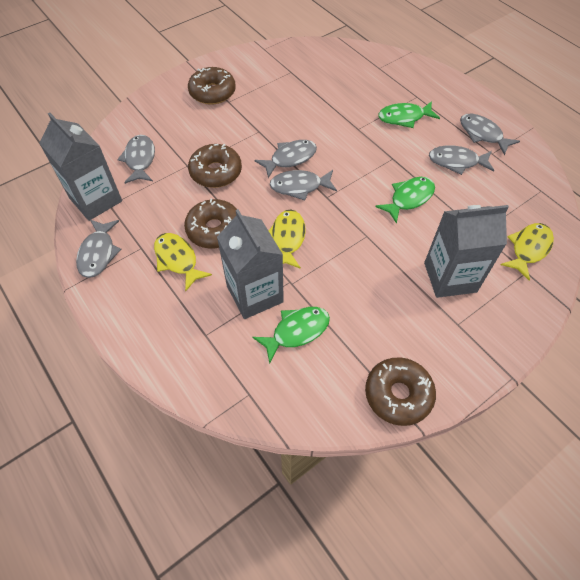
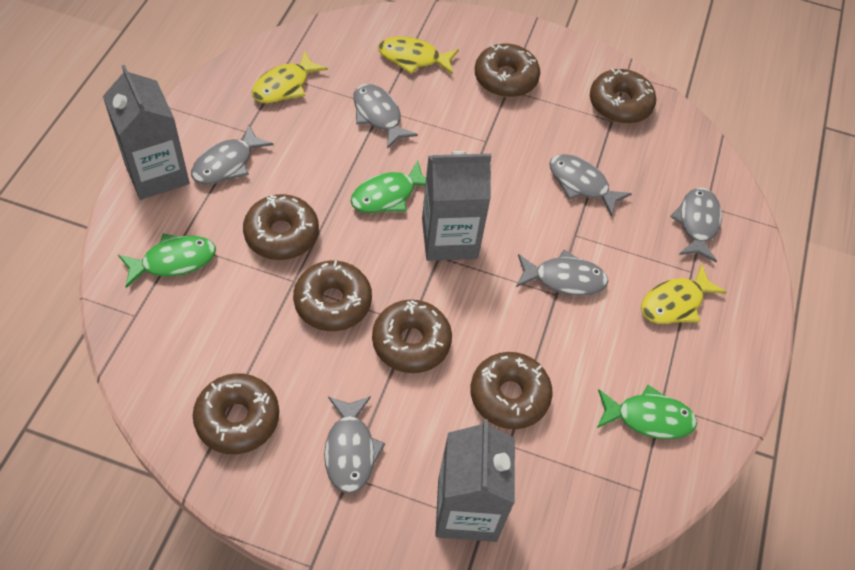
brown donut: 4 -> 7

